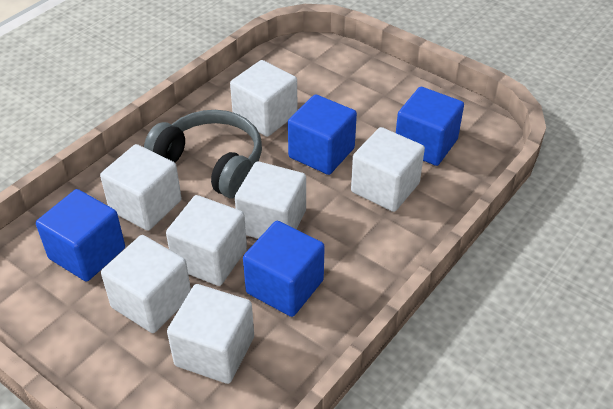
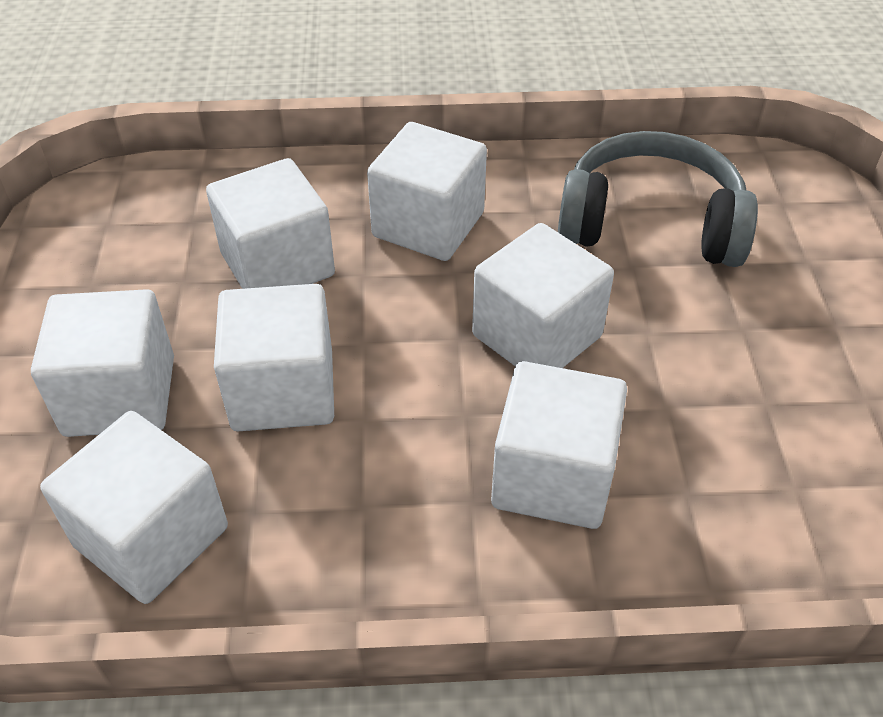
blue cube: 4 -> 0

